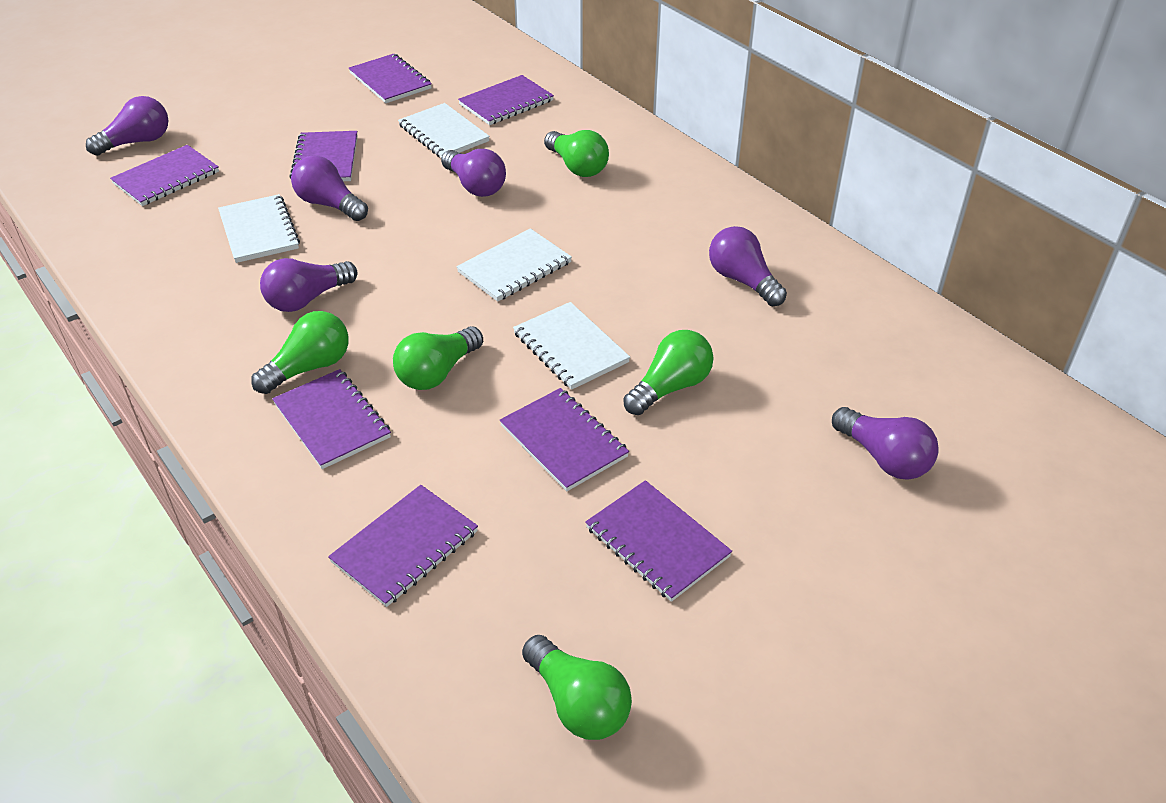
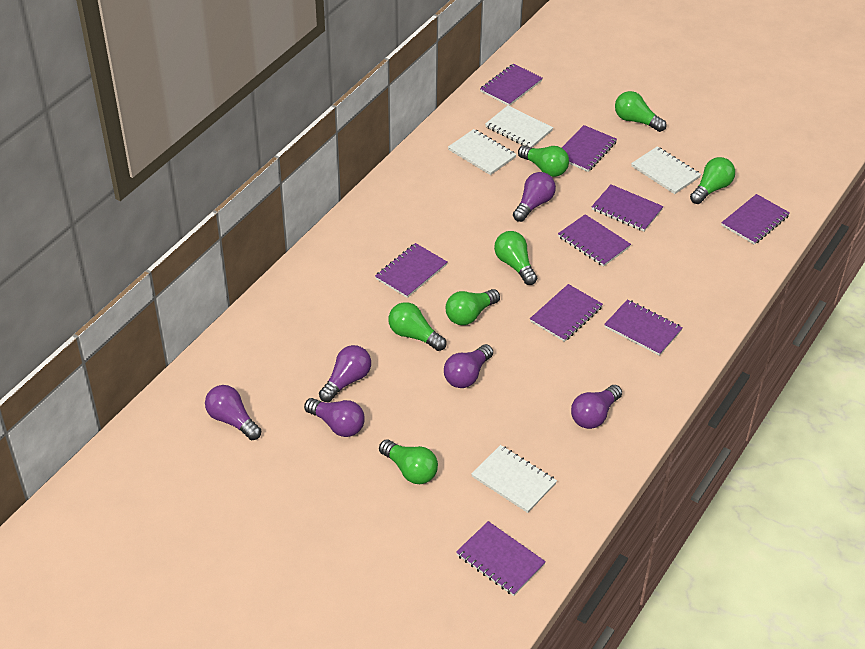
green light bulb: 5 -> 7
purple notebook: 8 -> 9

